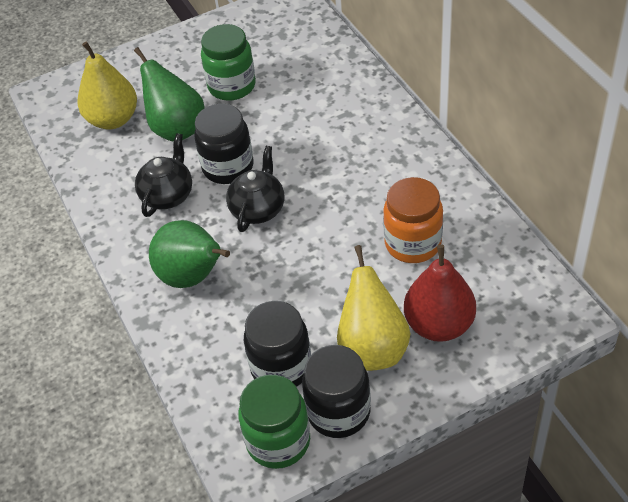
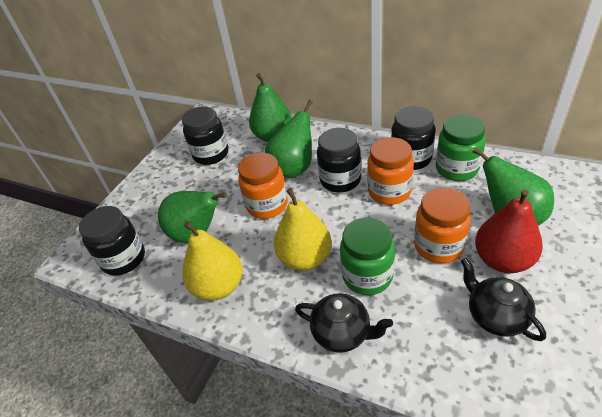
black jar: 3 -> 4
green pear: 2 -> 4
orange jar: 1 -> 3

